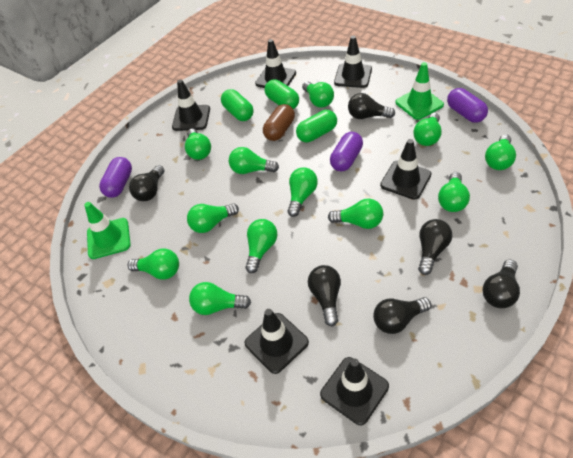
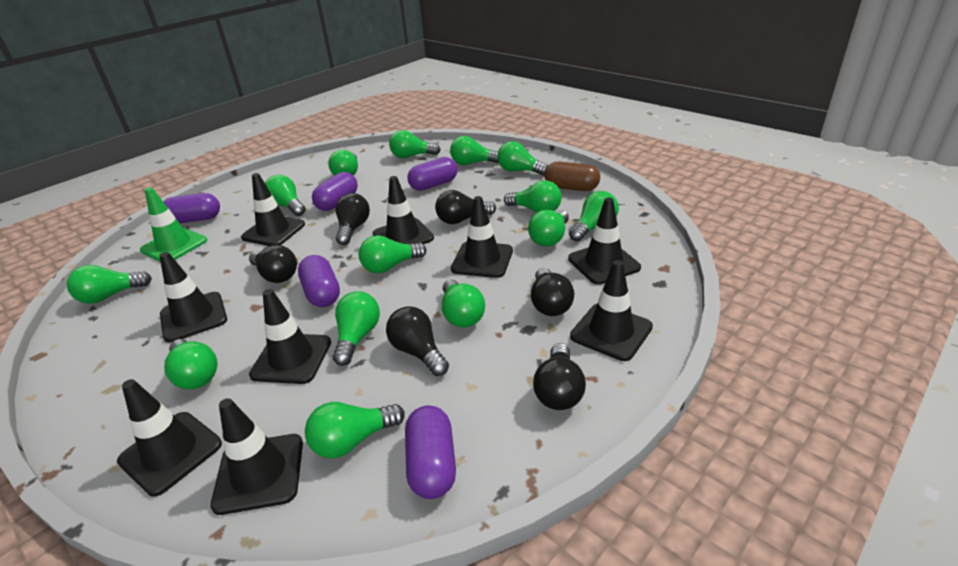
black traffic cone: 6 -> 9
green capsule: 3 -> 0
green light bulb: 12 -> 14
green traffic cone: 2 -> 1
purple capsule: 3 -> 5

